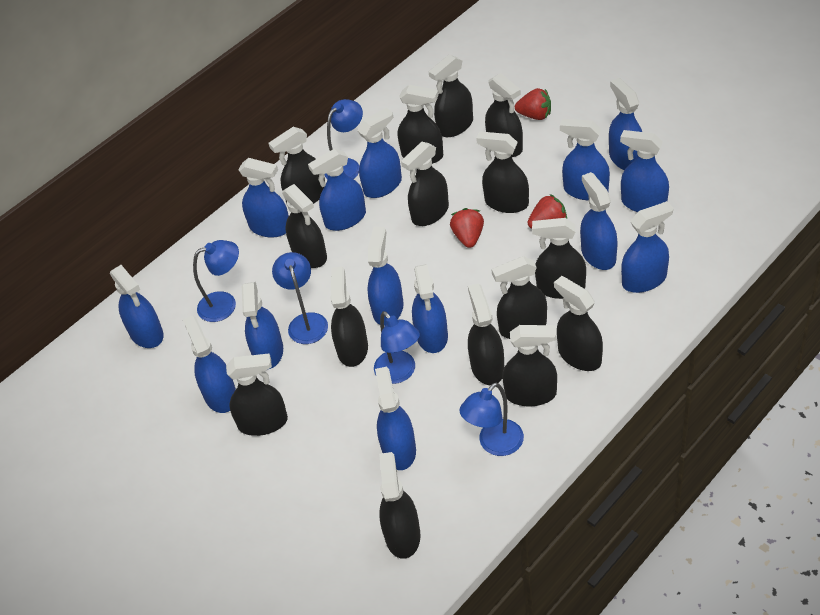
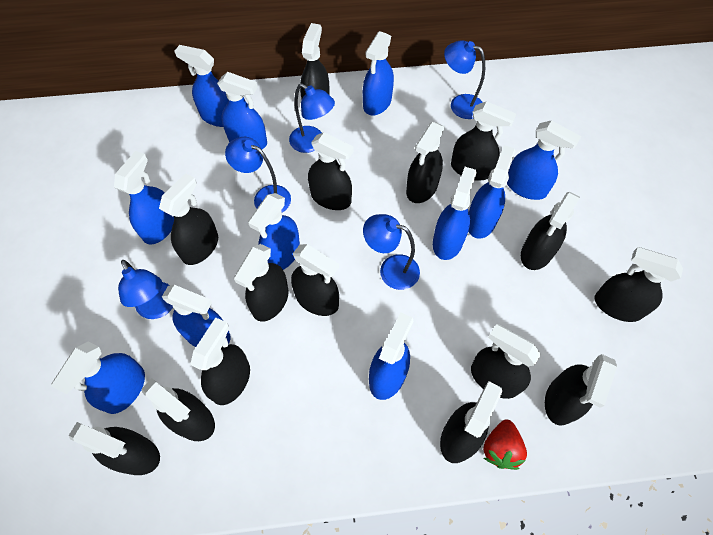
blue spray bottle: 14 -> 11
red strawberry: 3 -> 1

